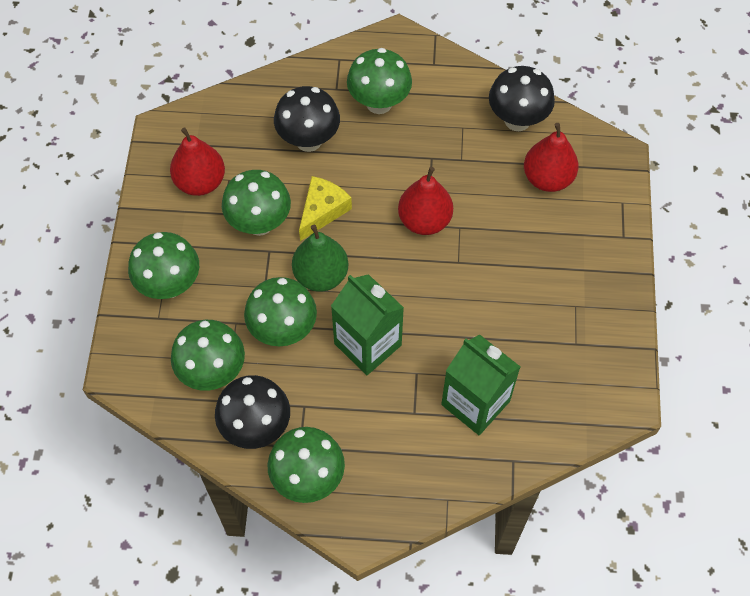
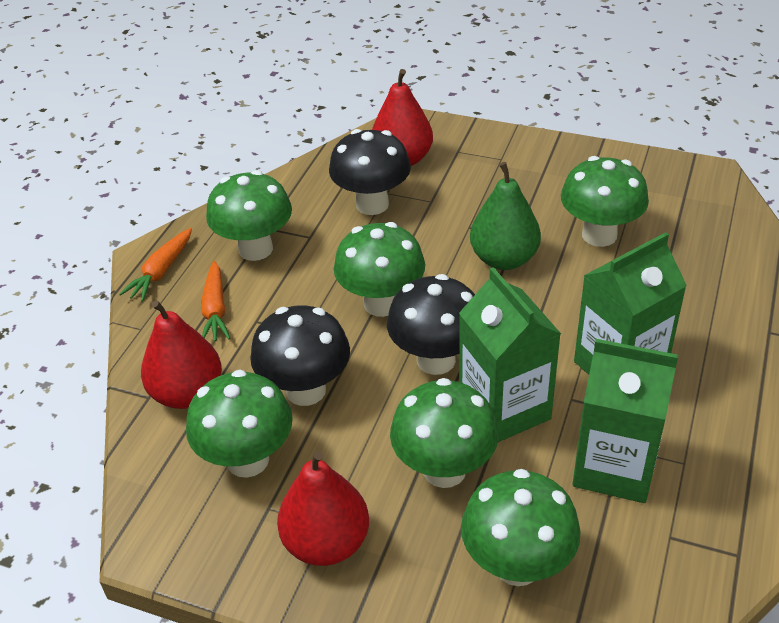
green carton: 2 -> 3
orange carrot: 0 -> 2
yellow cheese: 1 -> 0

